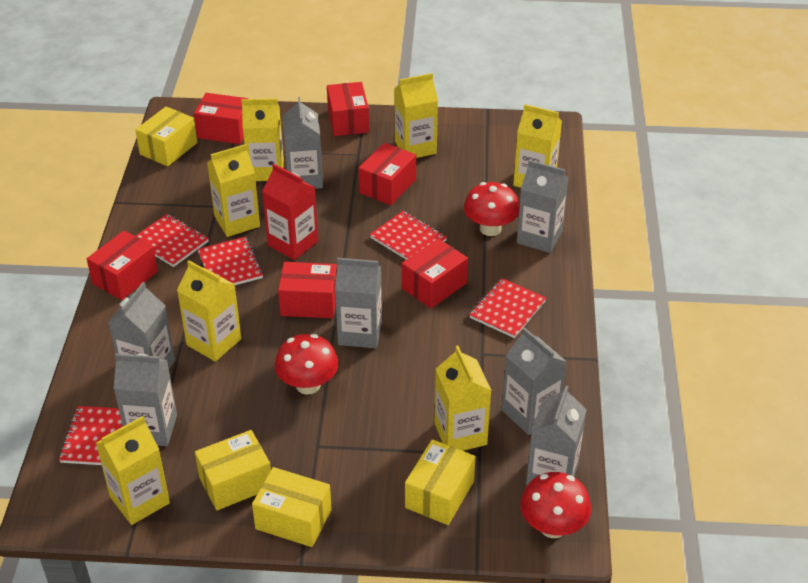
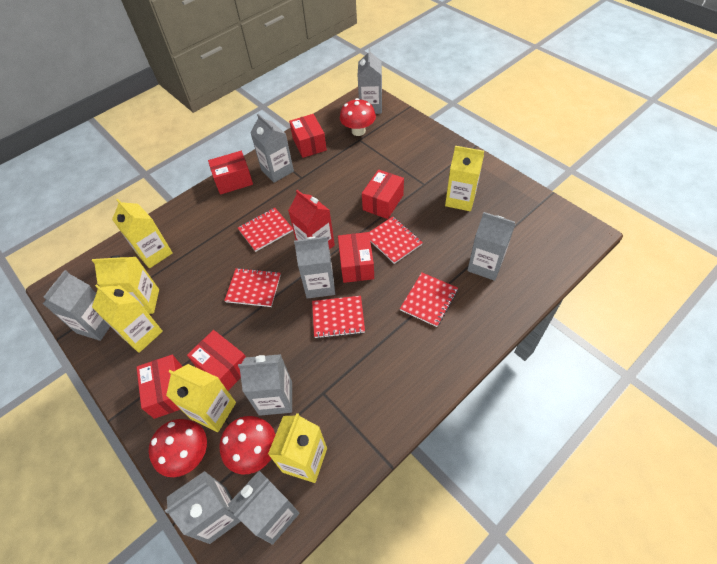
grey carton: 7 -> 8
yellow box: 4 -> 0
yellow carton: 7 -> 6

